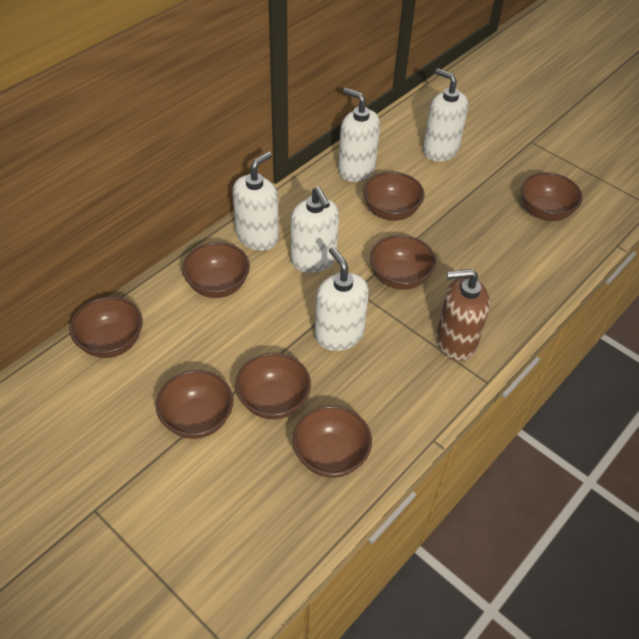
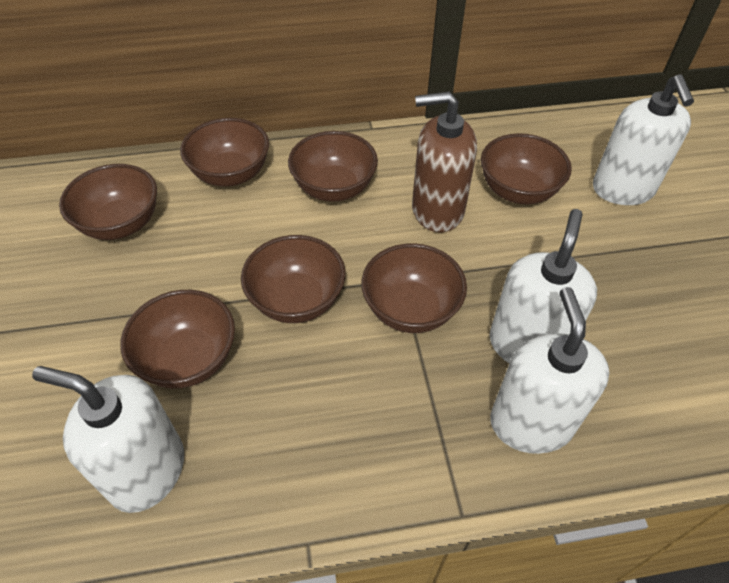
brown bowl: 8 -> 7
white soap dispenser: 5 -> 4

